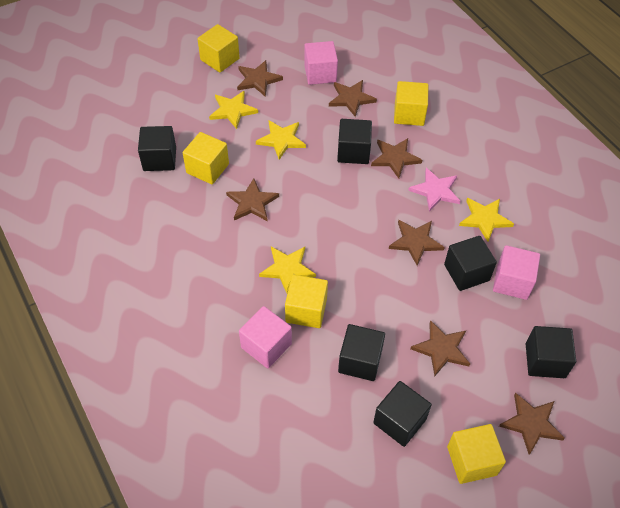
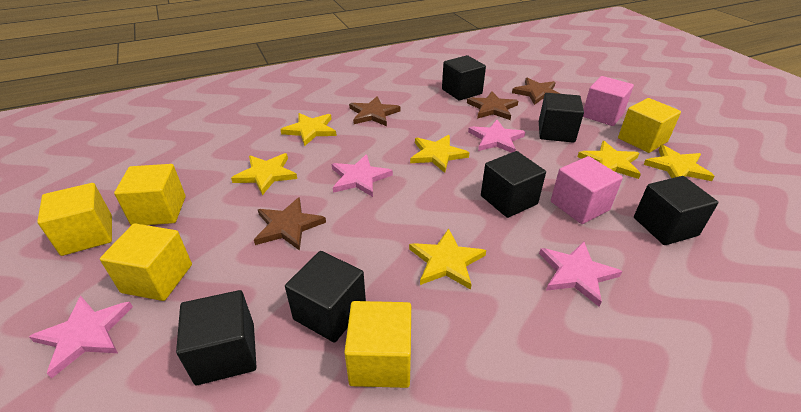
brown star: 7 -> 4
pink cube: 3 -> 2
pink star: 1 -> 4
yellow star: 4 -> 6

